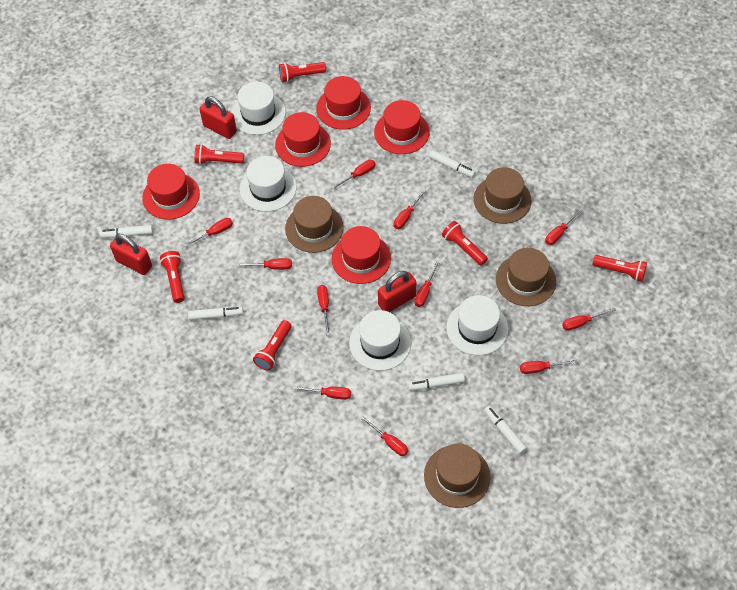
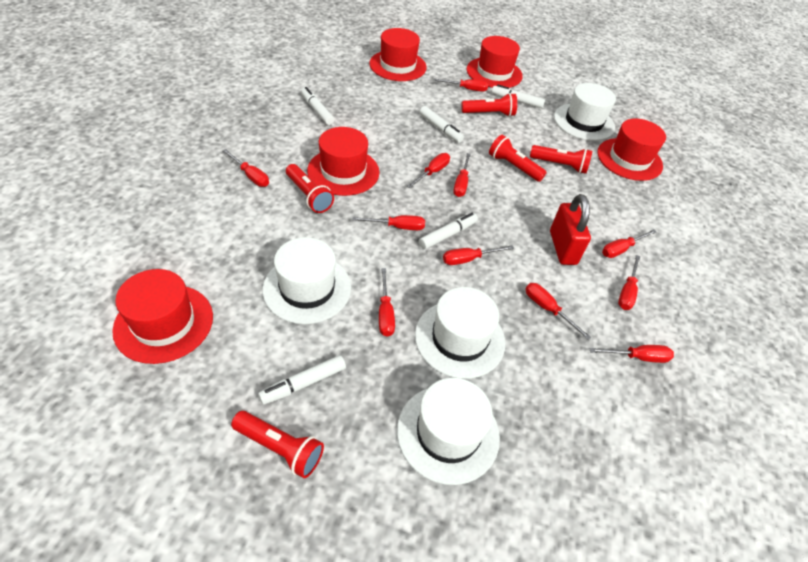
brown hat: 4 -> 0
red flashlight: 6 -> 5
red padlock: 3 -> 1

